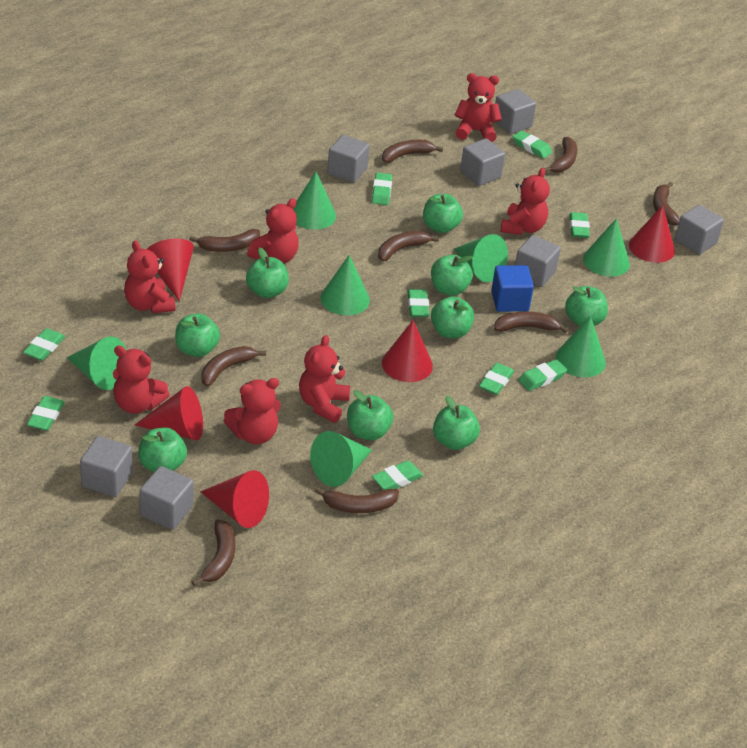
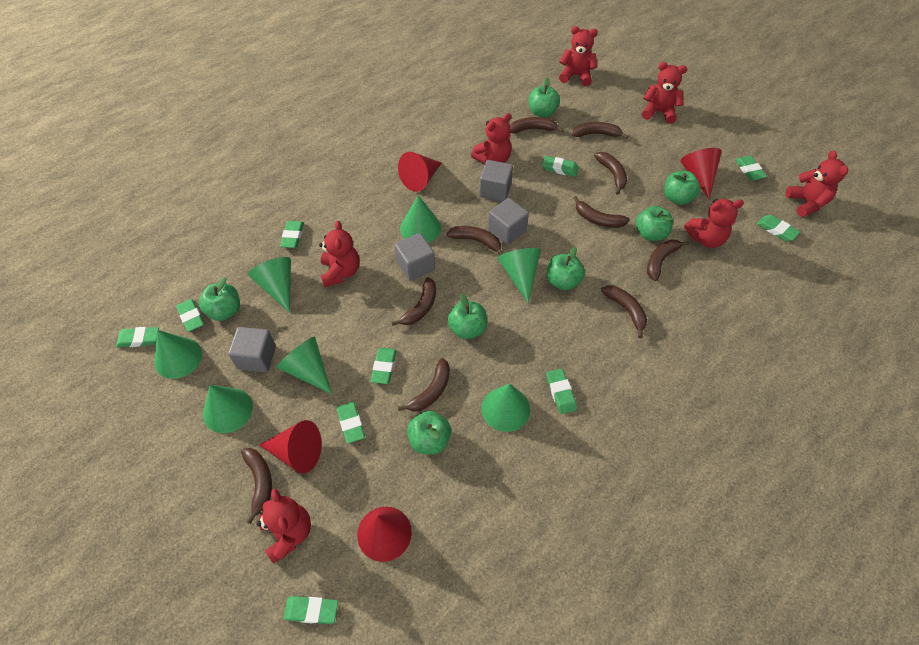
blue cube: 1 -> 0
brown banana: 9 -> 10
green apple: 9 -> 7
green eraser: 9 -> 10
grey cube: 7 -> 4
red cone: 5 -> 4

